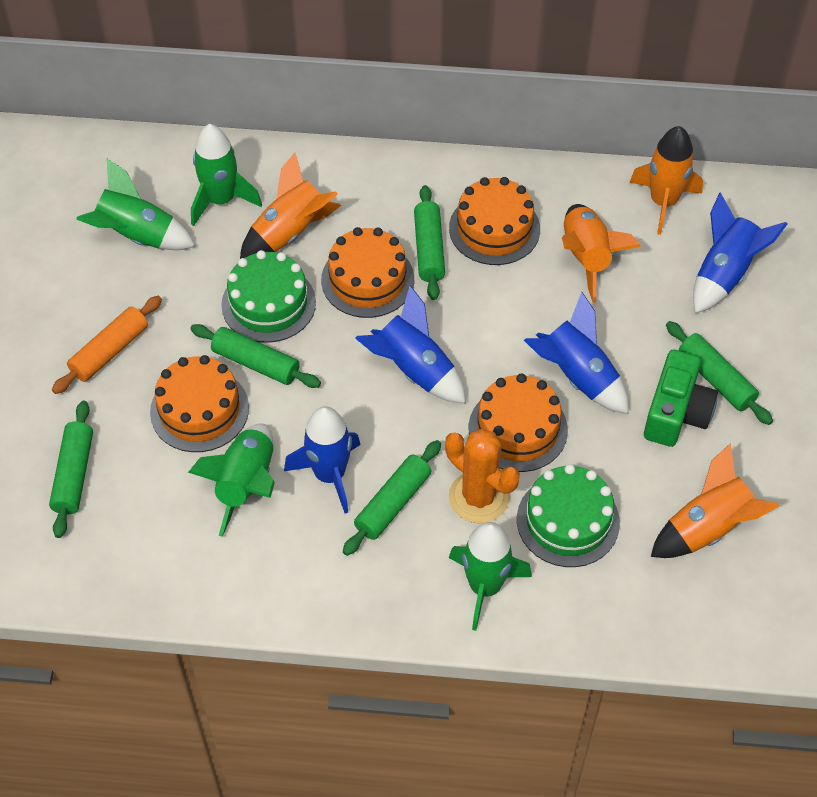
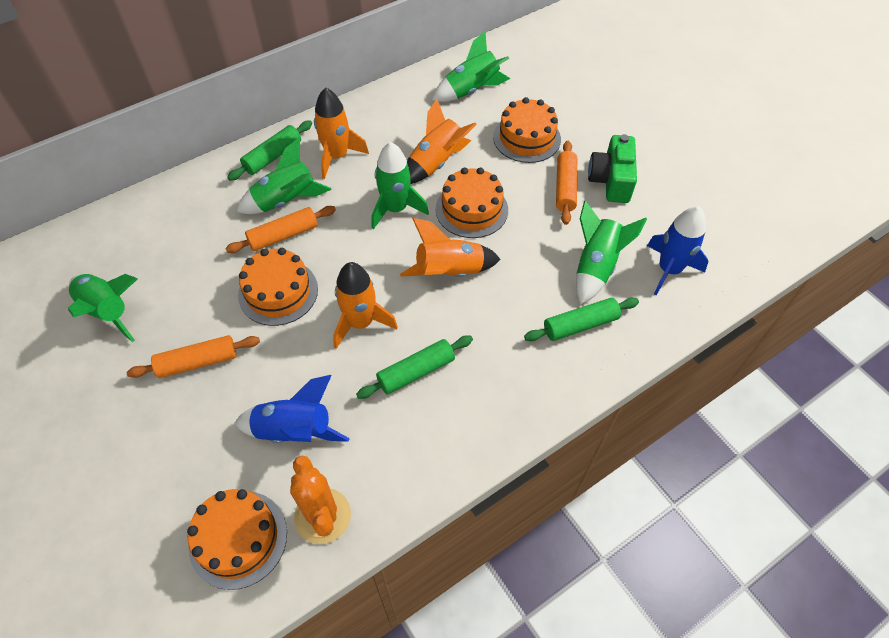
blue rocket: 4 -> 2
green cake: 2 -> 0
green rocket: 4 -> 5
green rolling pin: 5 -> 3
orange rolling pin: 1 -> 3

